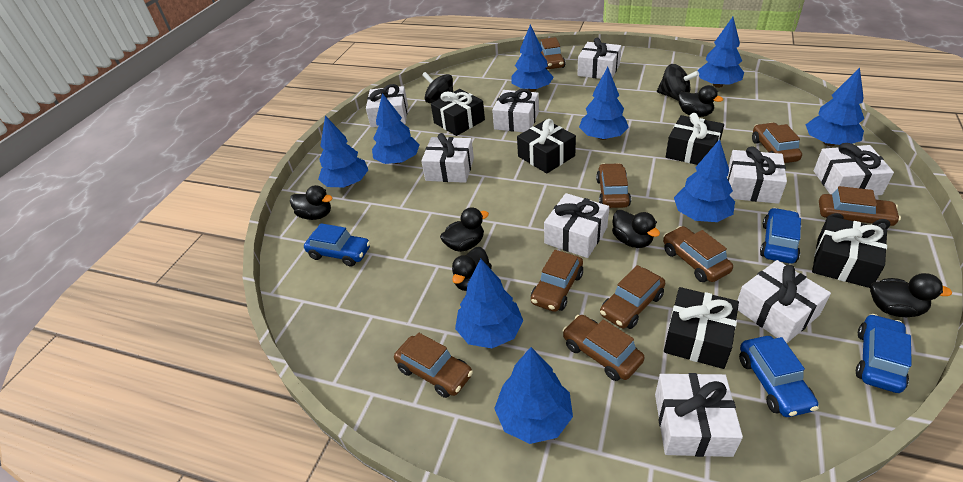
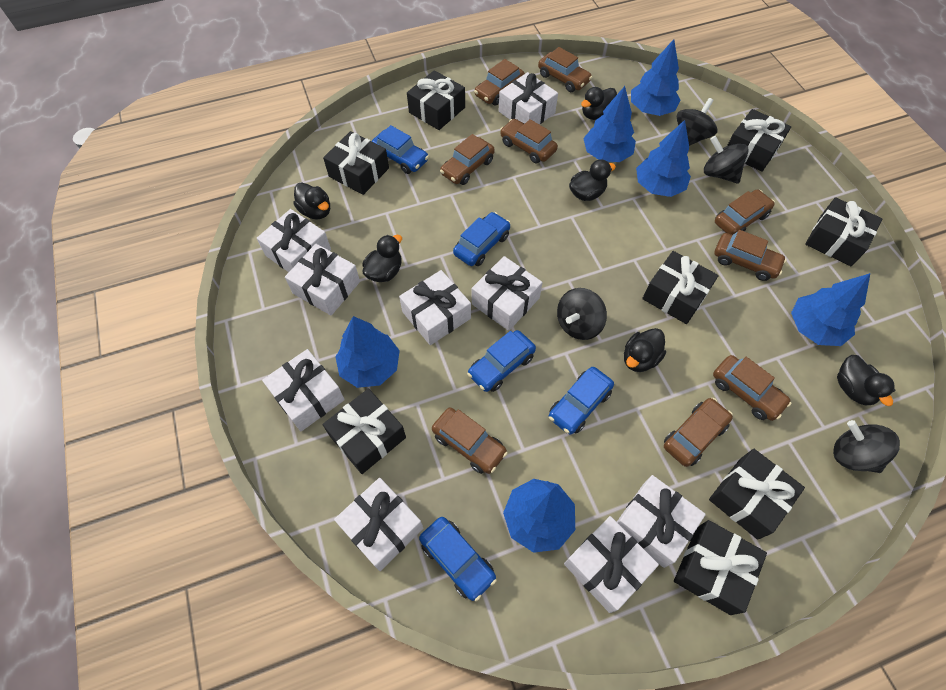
black gift: 5 -> 8
black spinning top: 2 -> 4
blue car: 4 -> 5
blue tree: 9 -> 6

